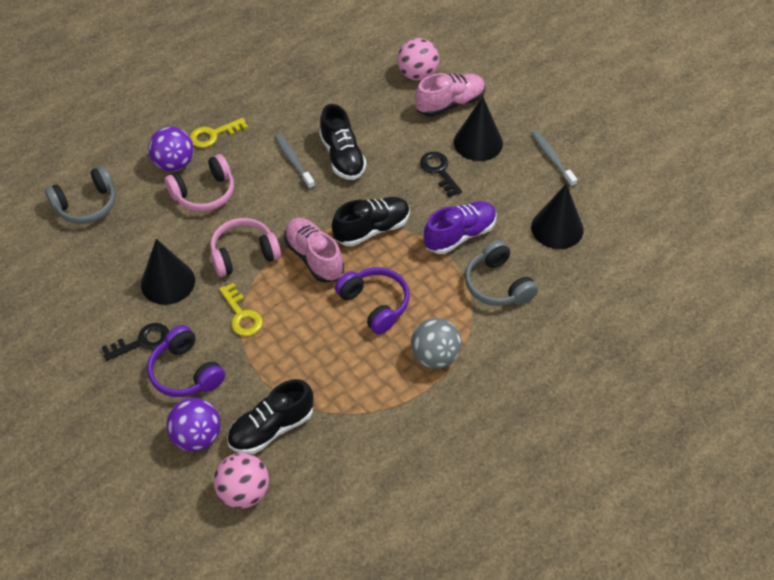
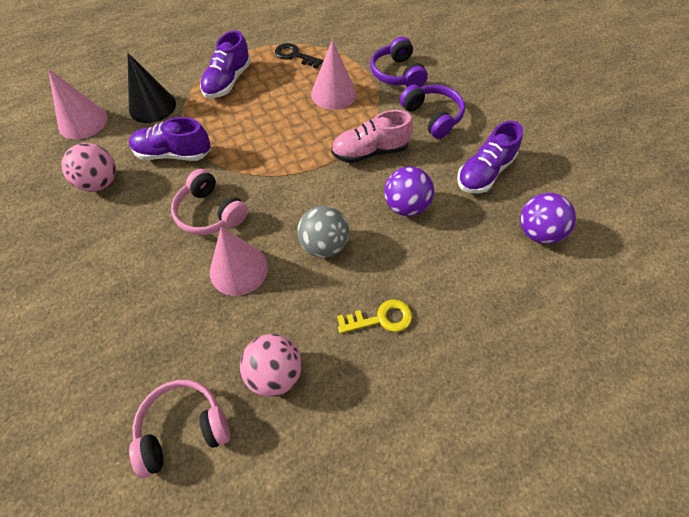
black cone: 3 -> 1
black key: 2 -> 1
black shoe: 3 -> 0
grey headphones: 2 -> 0
grey toothbrush: 2 -> 0
pink cone: 0 -> 3
pink shoe: 2 -> 1
purple shoe: 1 -> 3
yellow key: 2 -> 1

